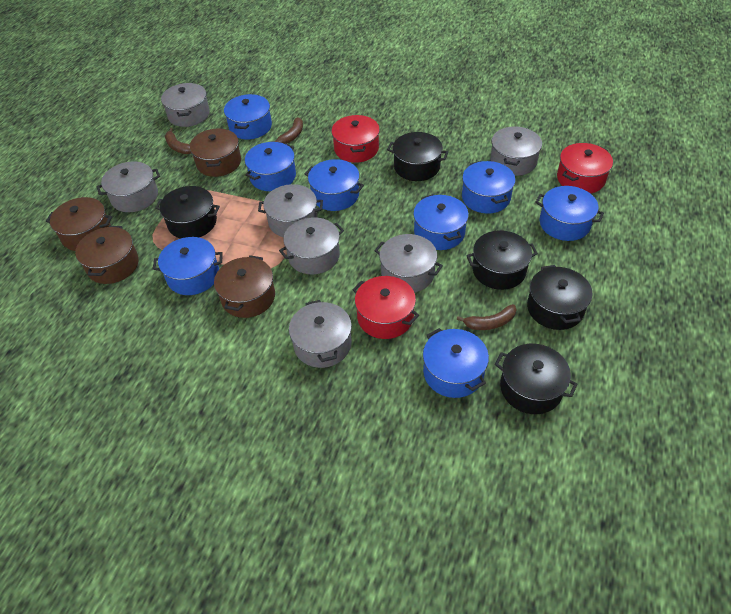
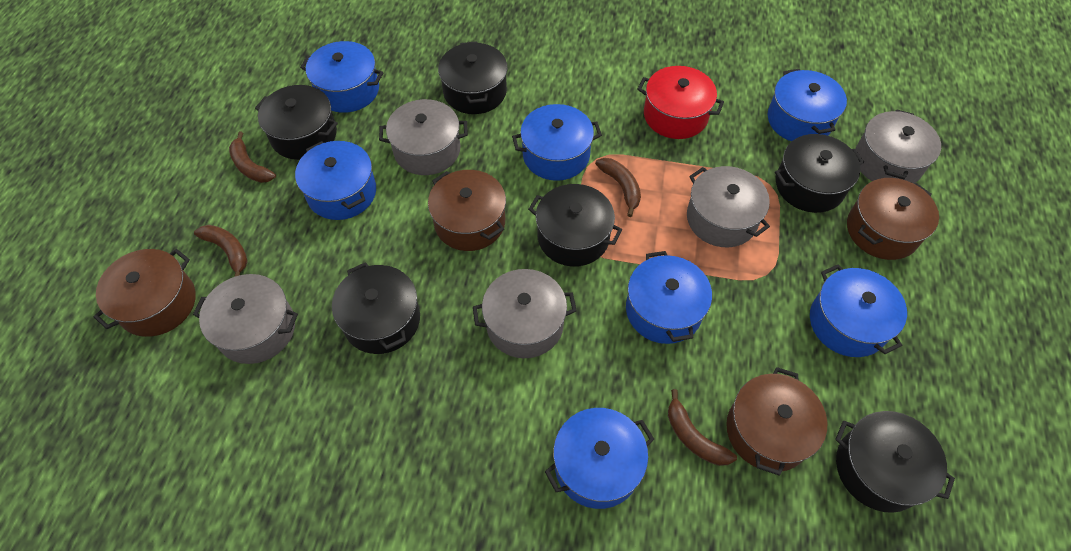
black pot: 5 -> 6
blue pot: 8 -> 7
brown banana: 3 -> 4
grey pot: 7 -> 5
red pot: 3 -> 1

